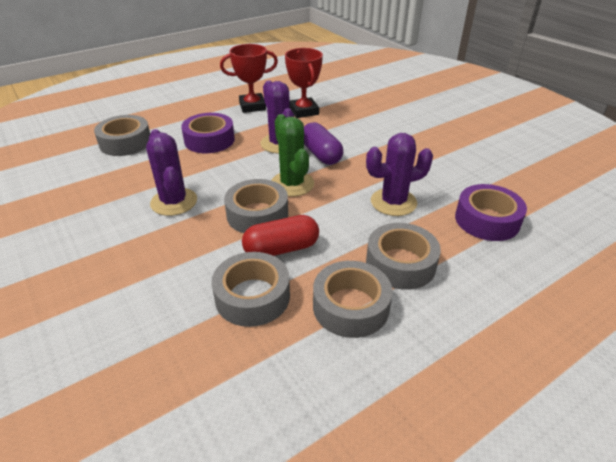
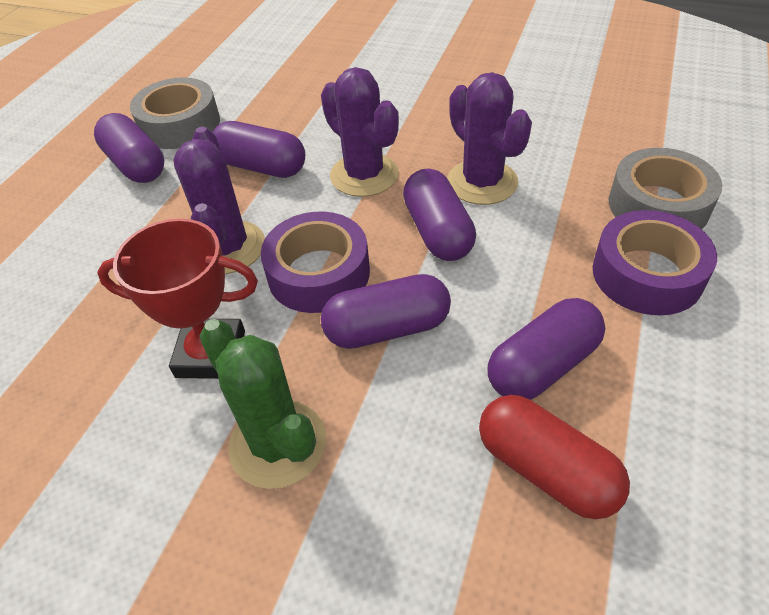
grey tape: 5 -> 2
purple capsule: 1 -> 5
red trophy: 2 -> 1

